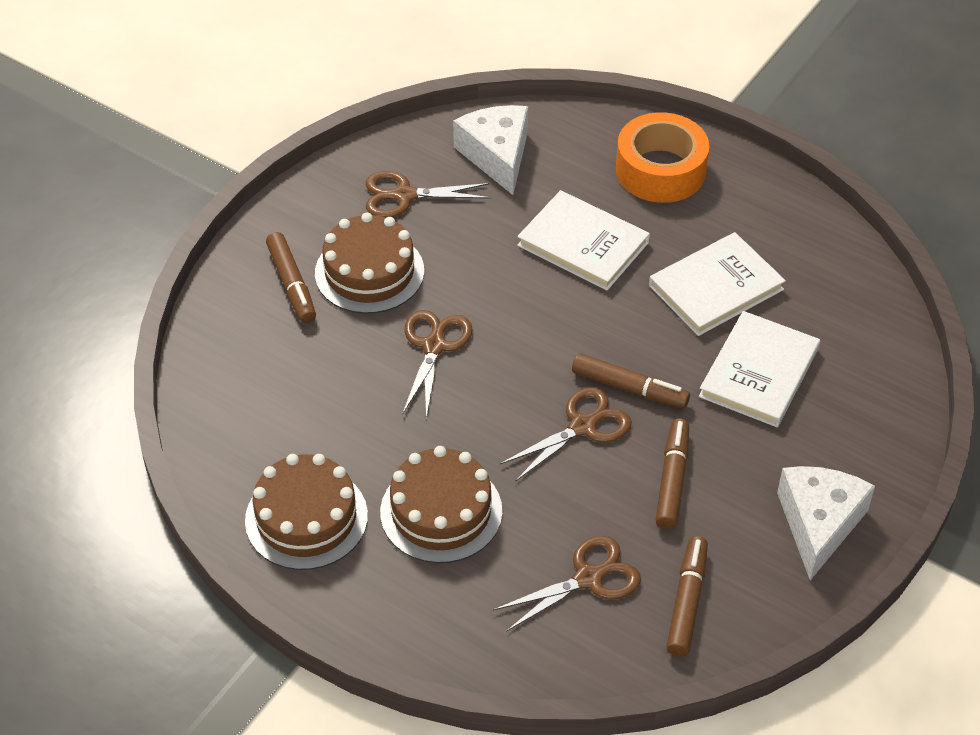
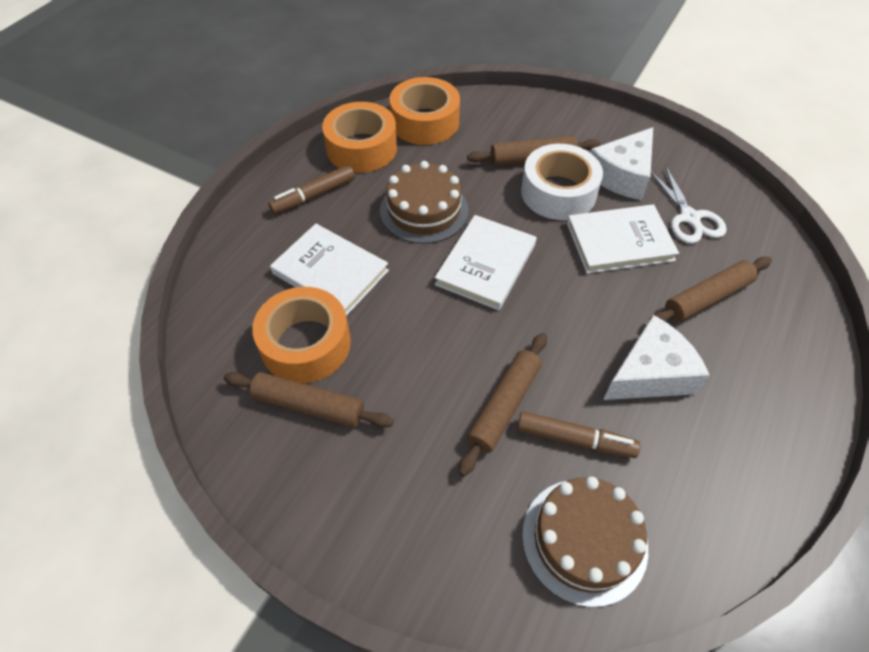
brown cake: 3 -> 2
brown marker: 4 -> 2
brown rolling pin: 0 -> 4
brown scissors: 4 -> 0
orange tape: 1 -> 3
white scissors: 0 -> 1
white tape: 0 -> 1

